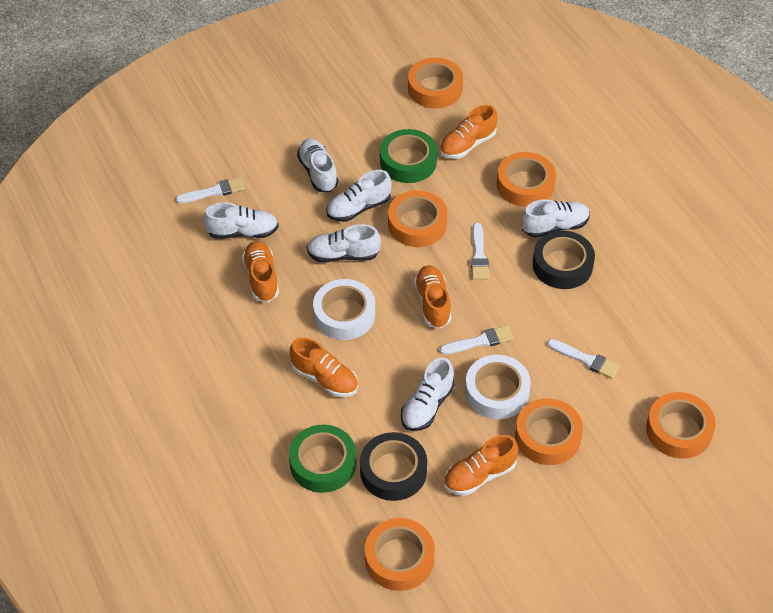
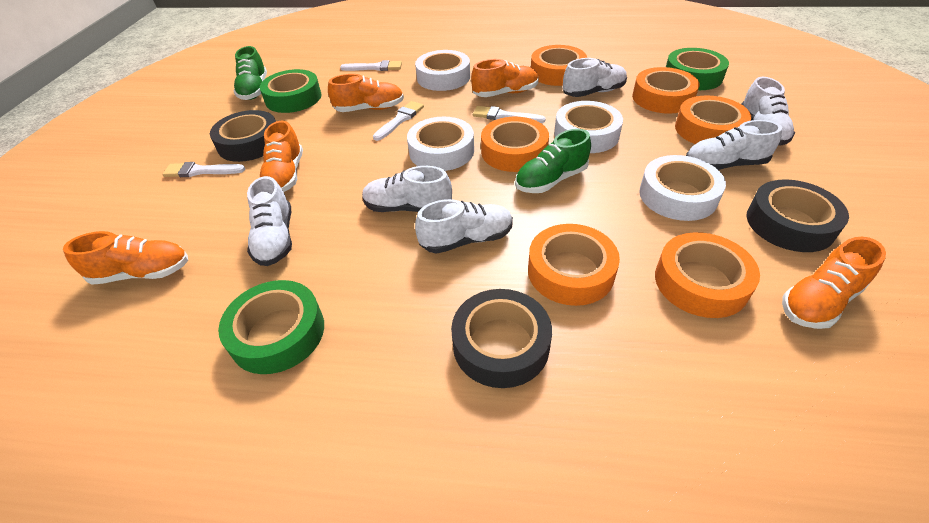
black tape: 2 -> 3
green shoe: 0 -> 2
green tape: 2 -> 3
white tape: 2 -> 4

